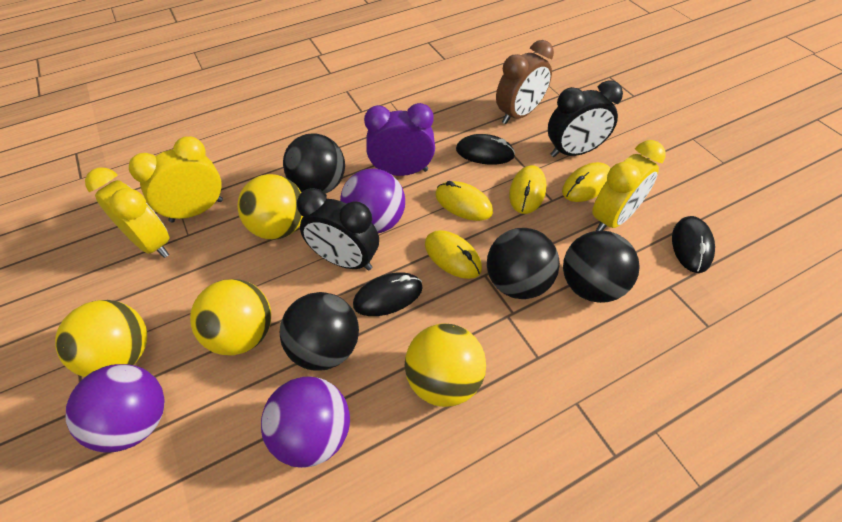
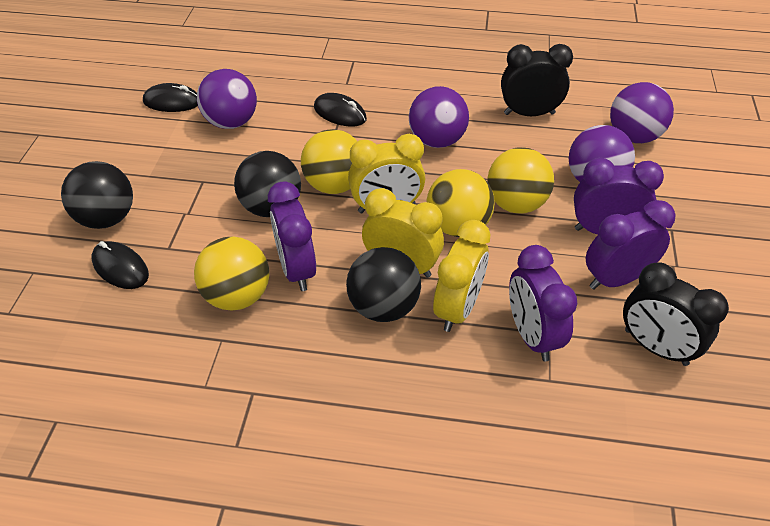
black ball: 4 -> 3
brown clock: 1 -> 0
purple ball: 3 -> 4
purple clock: 1 -> 4
yellow mouse: 4 -> 0

